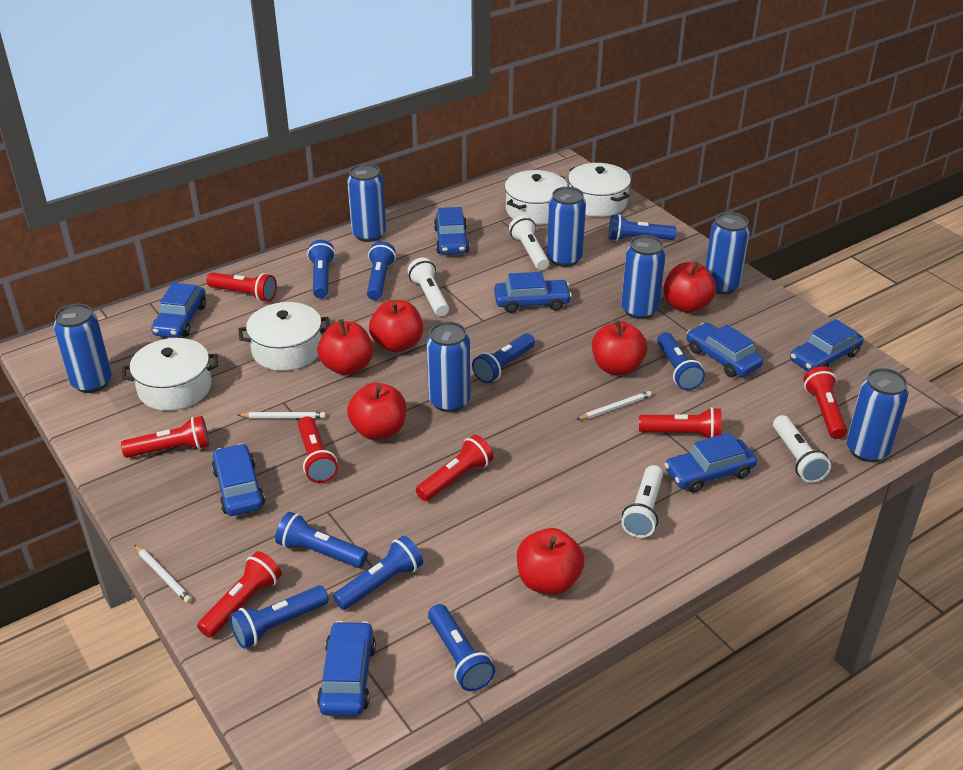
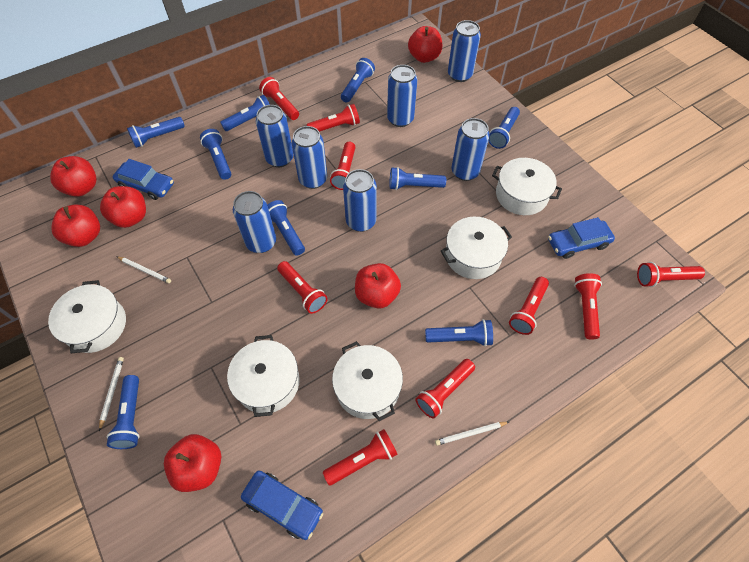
blue car: 8 -> 3
red flashlight: 7 -> 9
white flashlight: 4 -> 0
white pot: 4 -> 5

